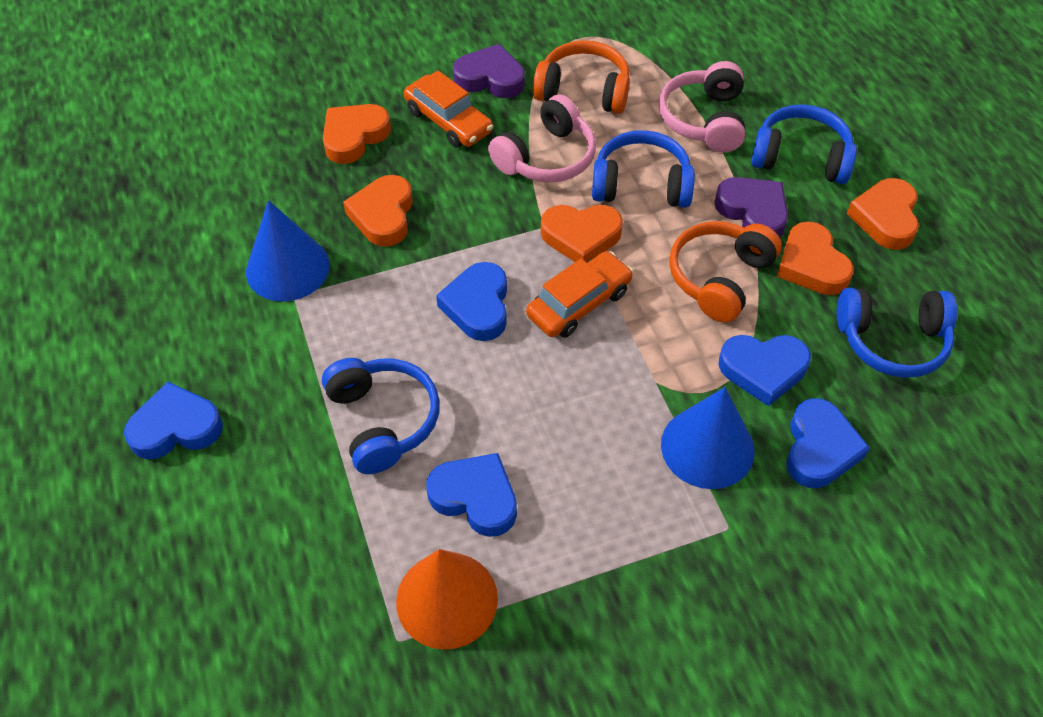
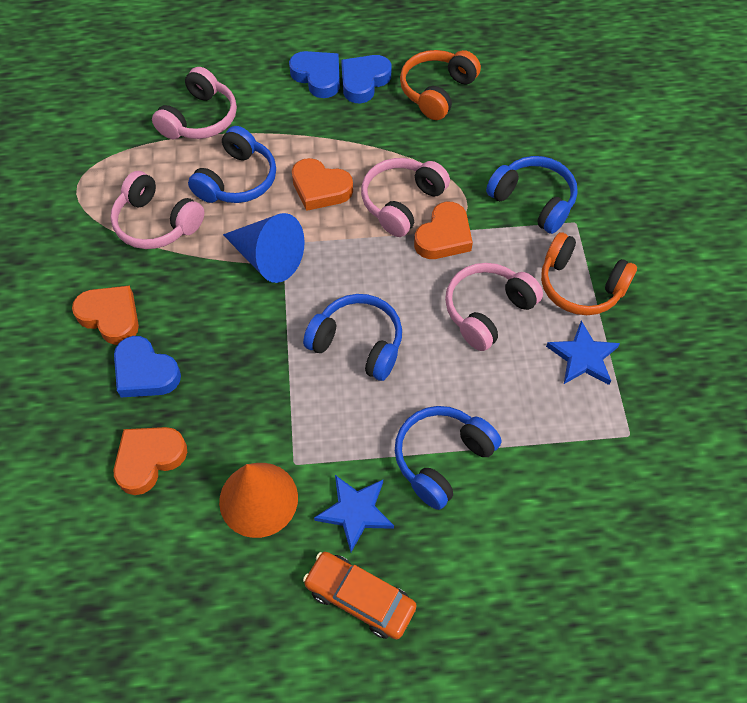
blue cone: 2 -> 1
blue heart: 5 -> 3
blue star: 0 -> 2
orange car: 2 -> 1
orange heart: 5 -> 4
pink headphones: 2 -> 4
purple heart: 2 -> 0

